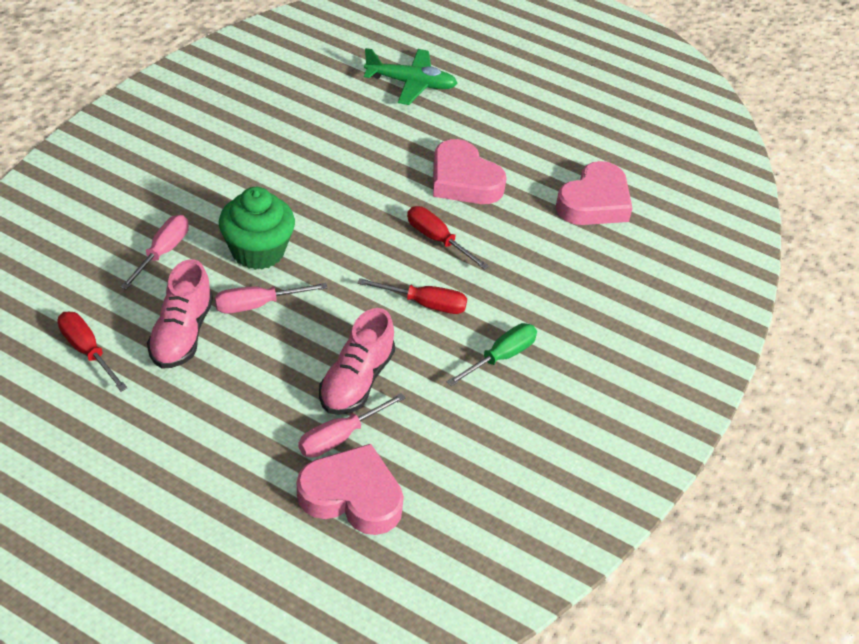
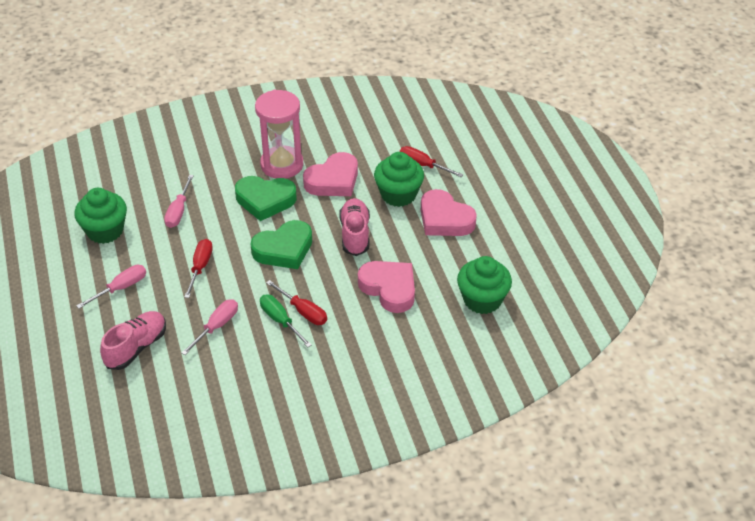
green cupcake: 1 -> 3
green heart: 0 -> 2
green plane: 1 -> 0
pink hourglass: 0 -> 1

